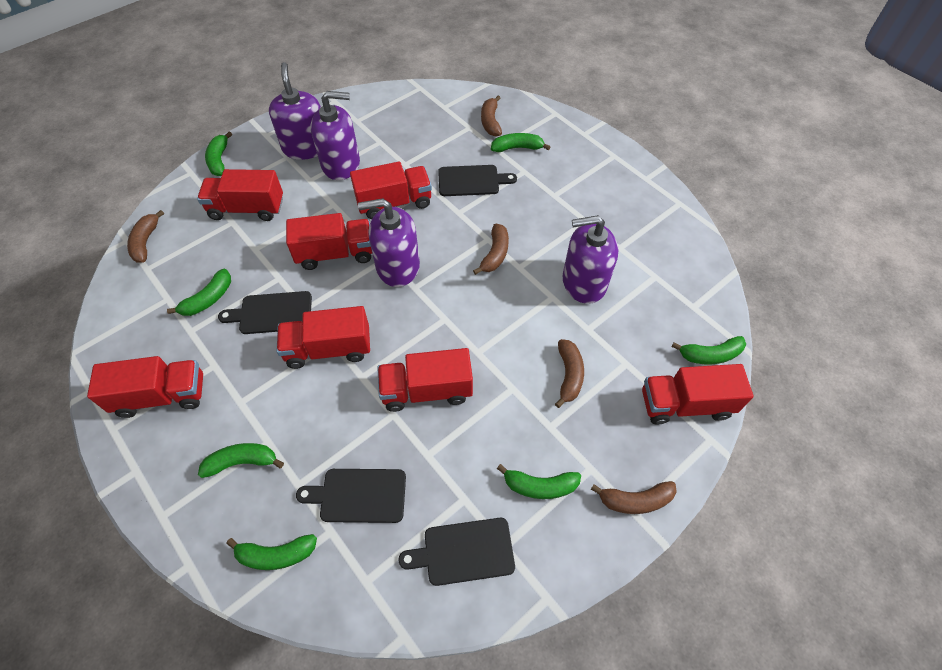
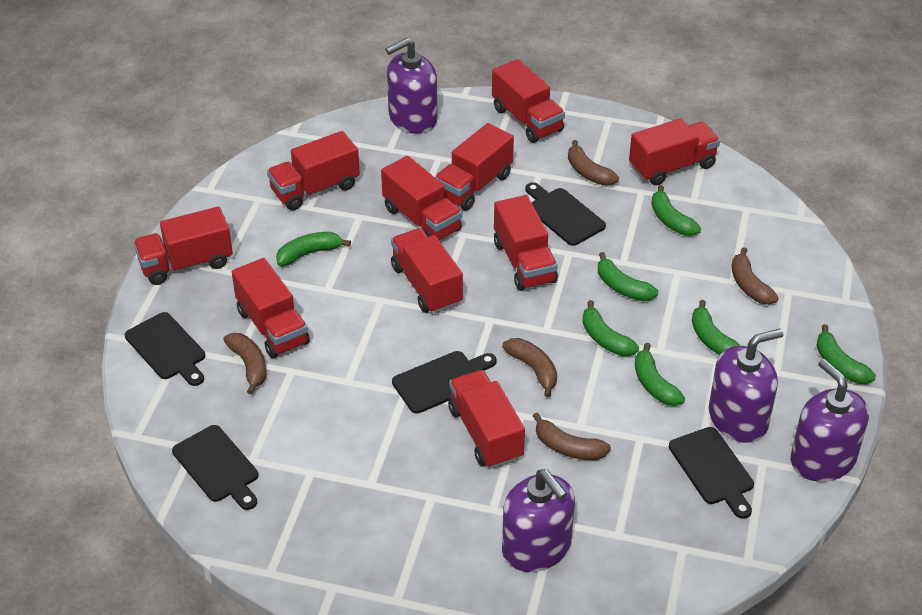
black cutting board: 4 -> 5
red truck: 7 -> 10

